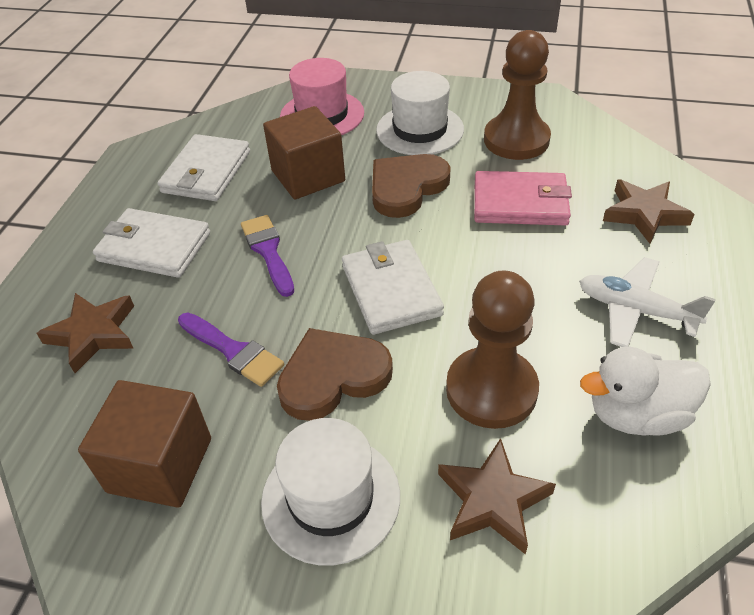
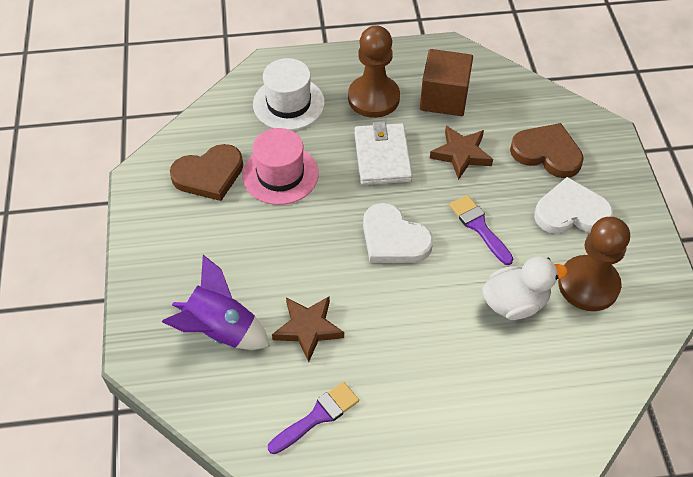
brown cube: 2 -> 1
brown star: 3 -> 2
pink wallet: 1 -> 0
purple rocket: 0 -> 1
white hat: 2 -> 1
white heart: 0 -> 2
white plane: 1 -> 0
white wallet: 3 -> 1

